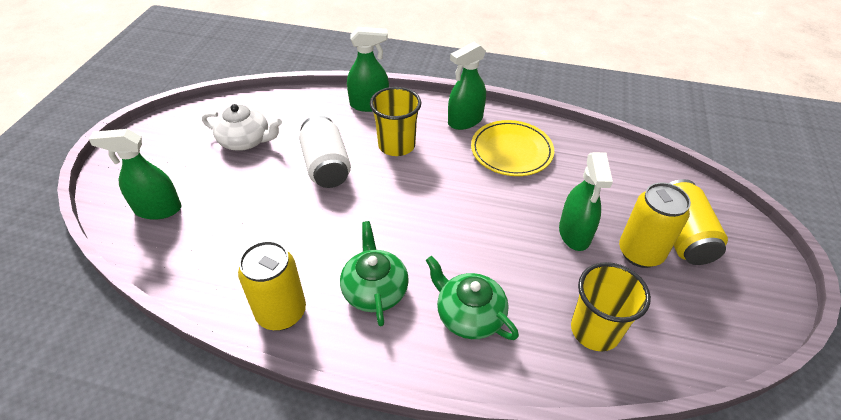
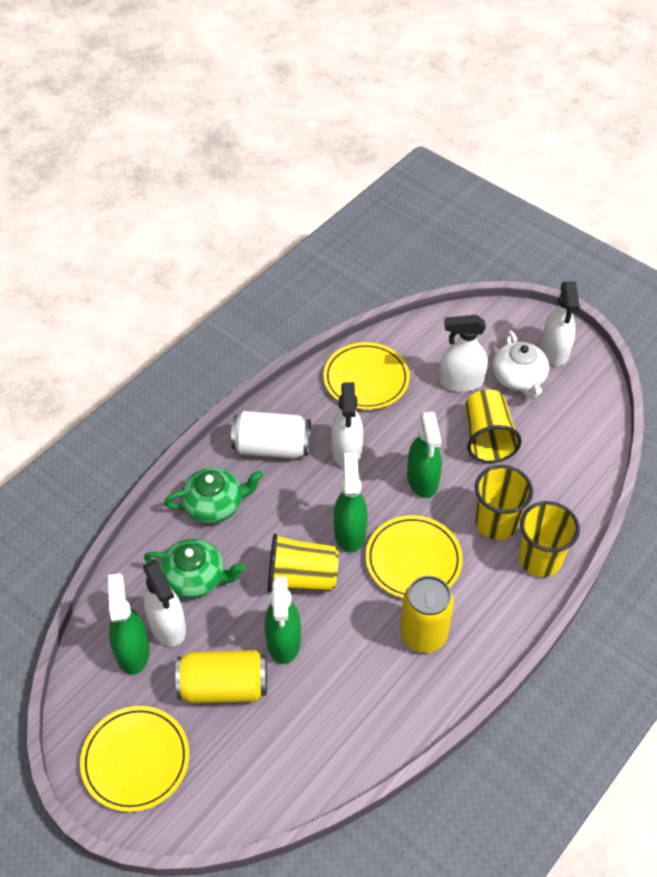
white spray bottle: 0 -> 4
yellow can: 3 -> 2
yellow cup: 2 -> 4
yellow plate: 1 -> 3

